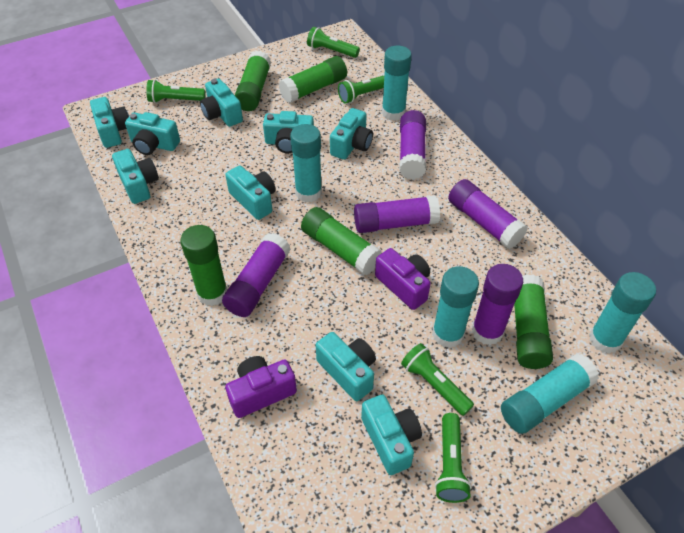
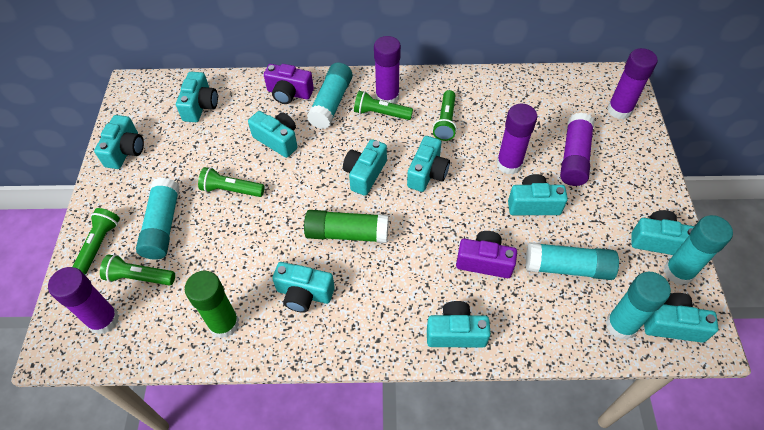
green glue stick: 5 -> 2
turquoise camera: 9 -> 10

